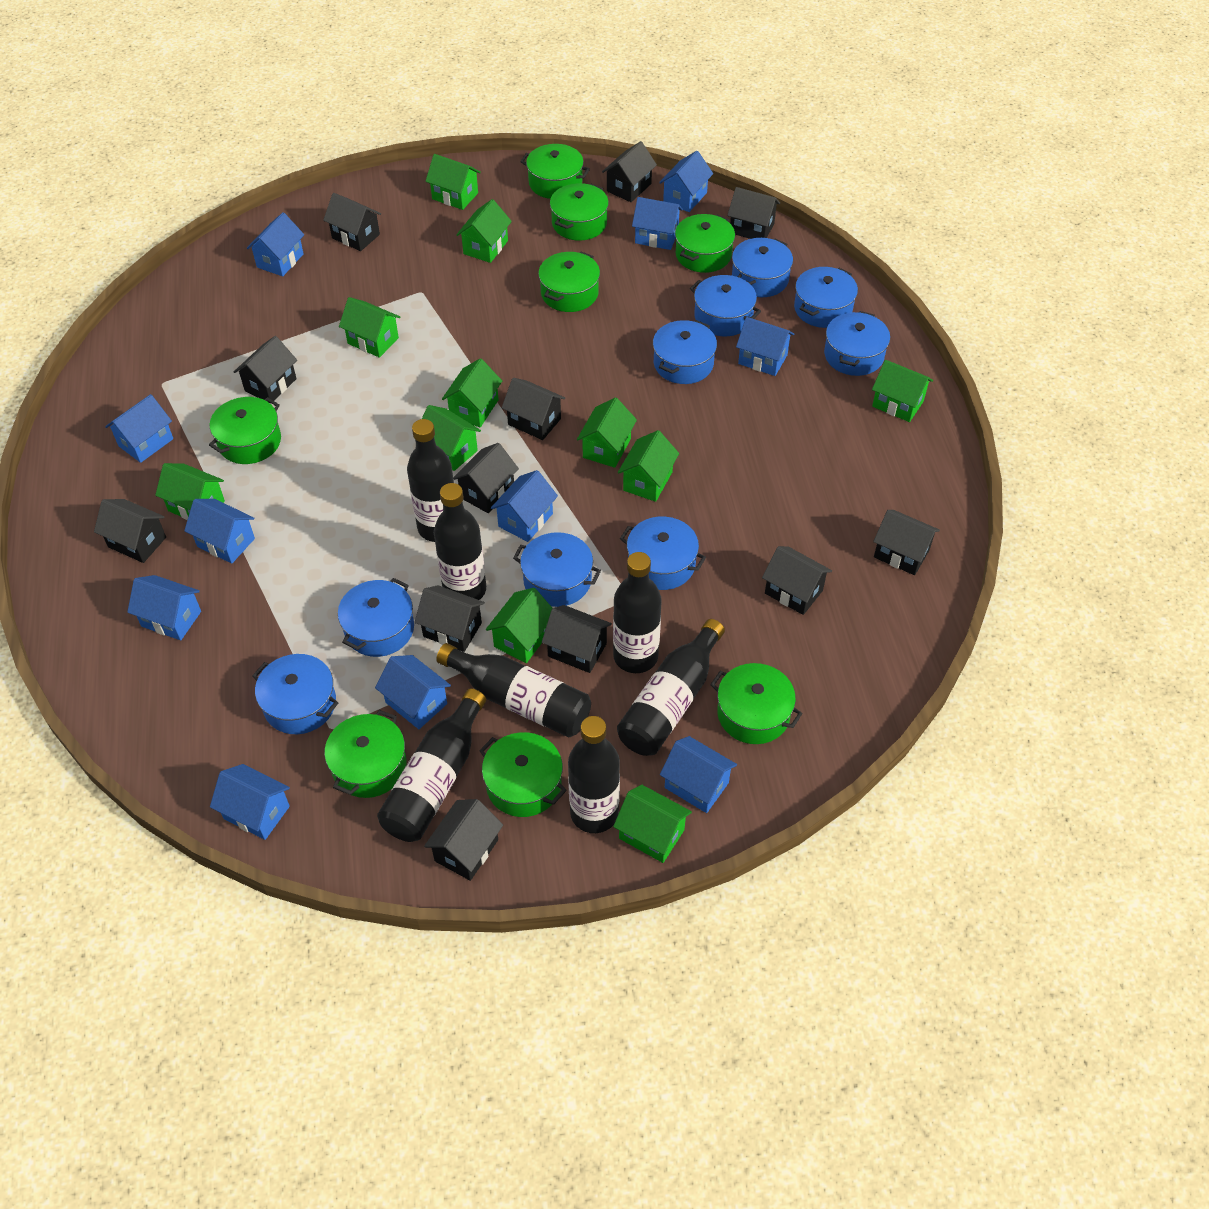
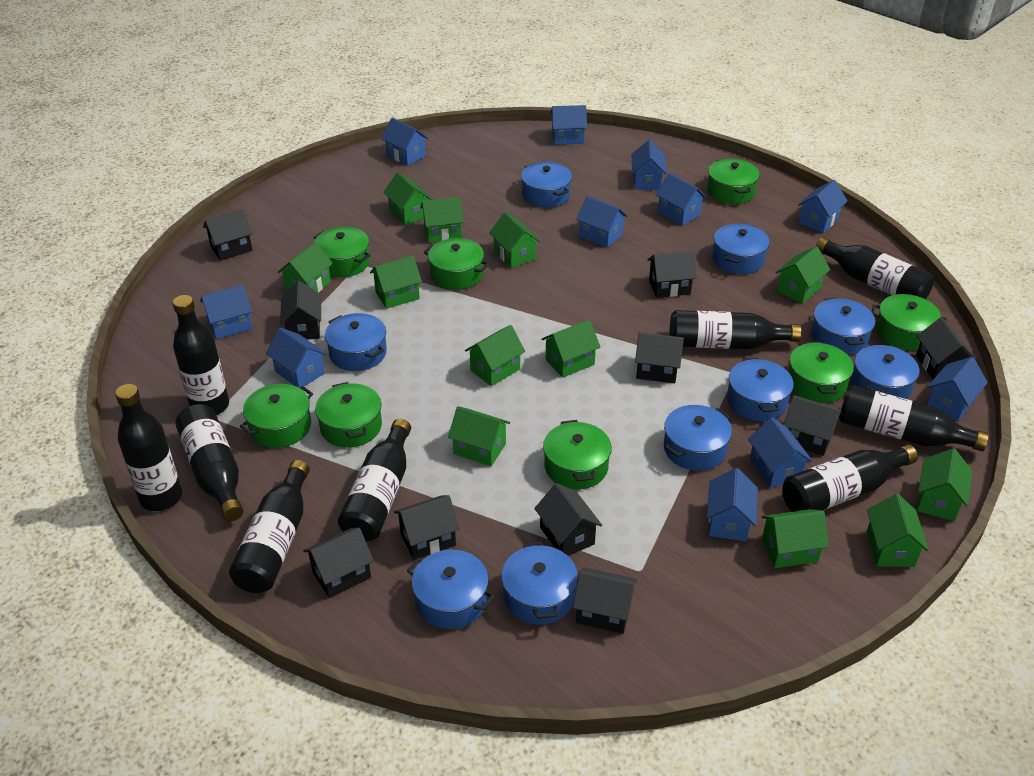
black bottle: 7 -> 9
black house: 12 -> 10
green house: 11 -> 12

